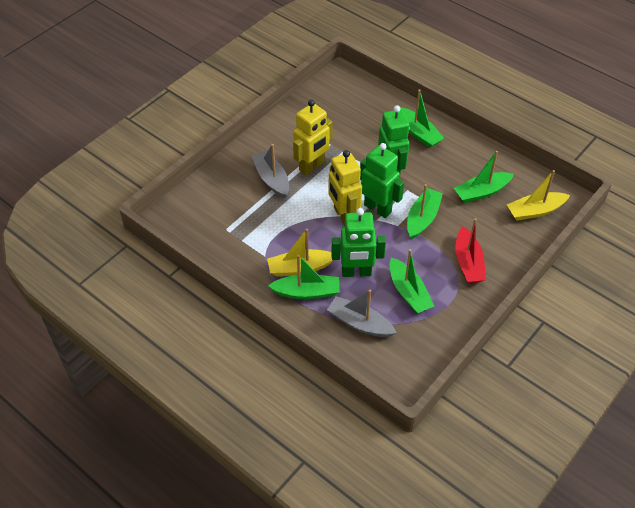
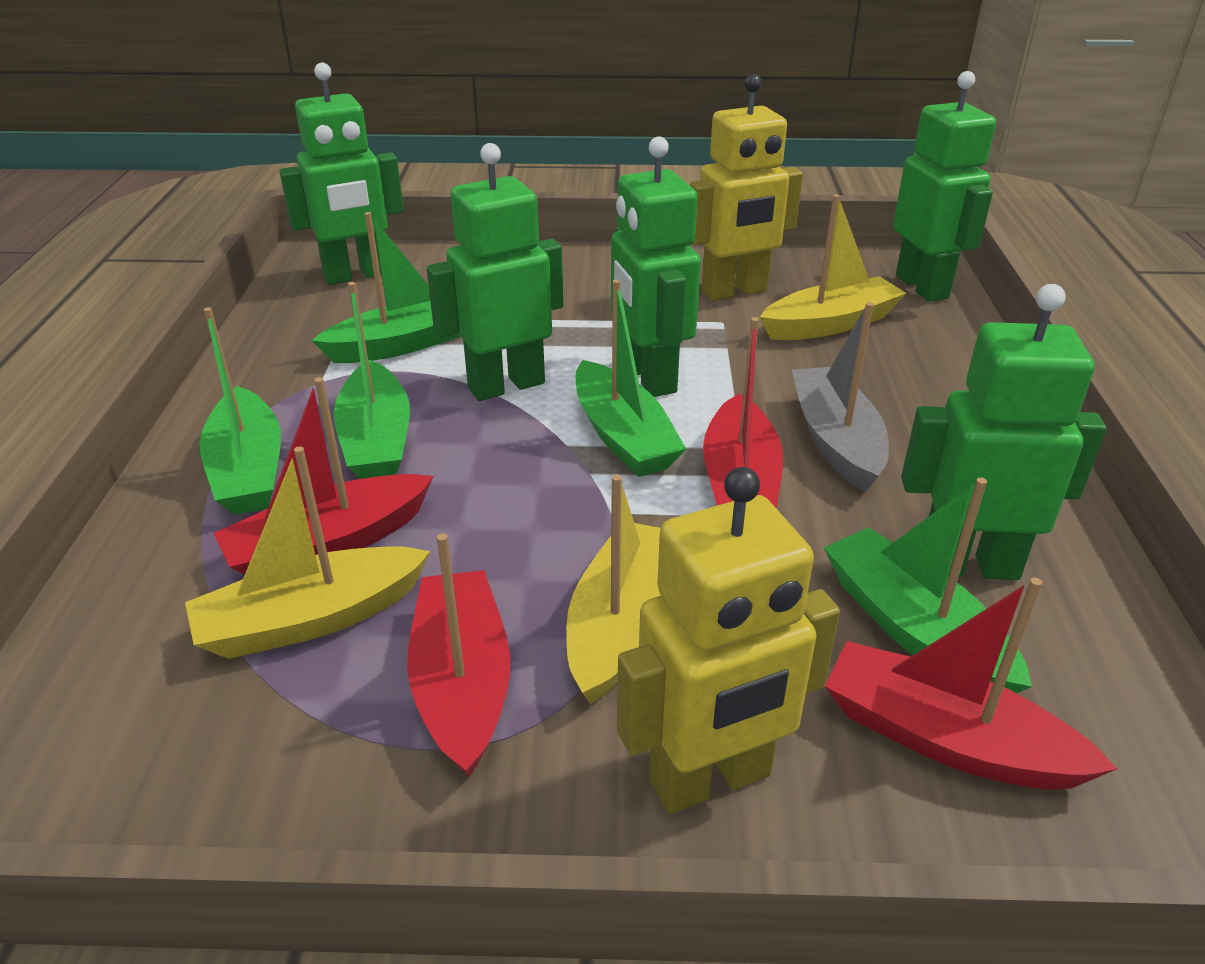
green robot: 3 -> 5
grey boat: 2 -> 1
red boat: 1 -> 4
yellow boat: 2 -> 3

